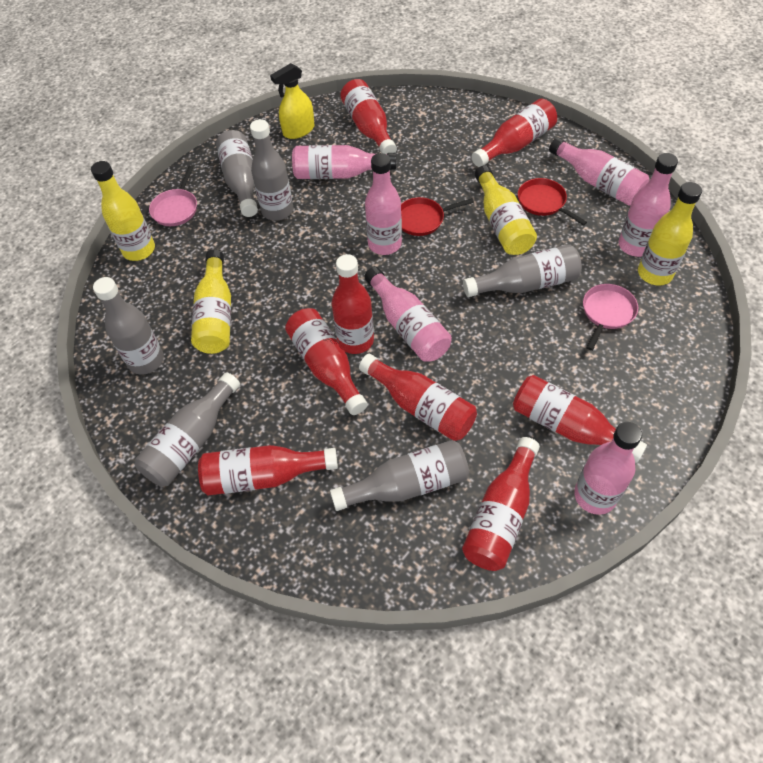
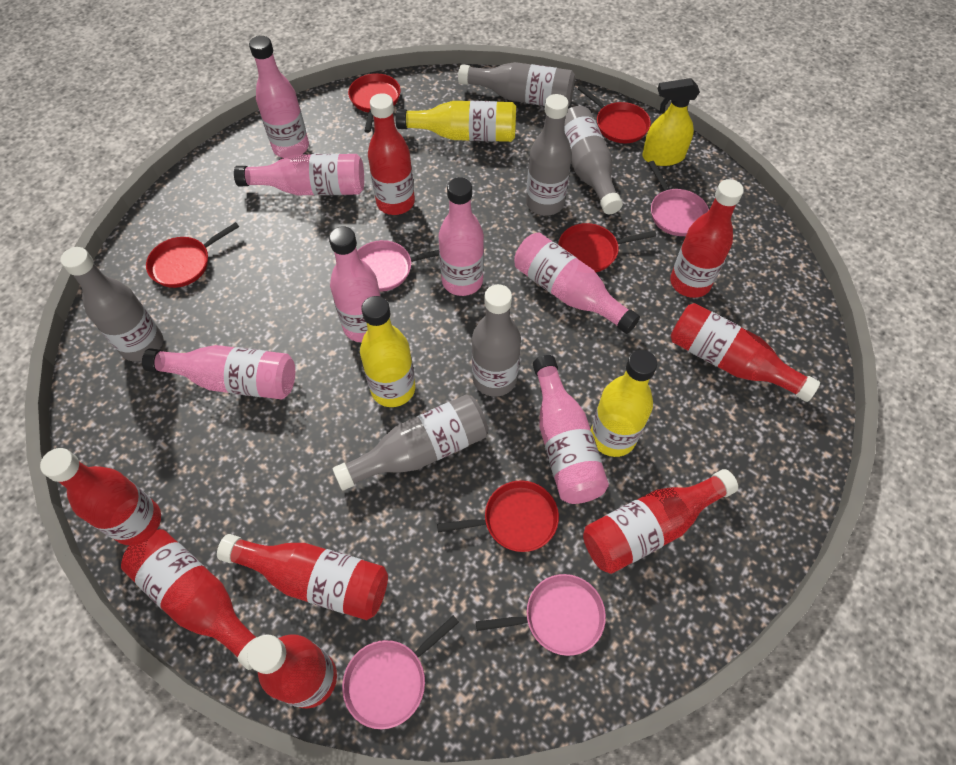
pink bottle: 6 -> 7
pink pan: 2 -> 4
red pan: 2 -> 5
yellow bottle: 4 -> 3

